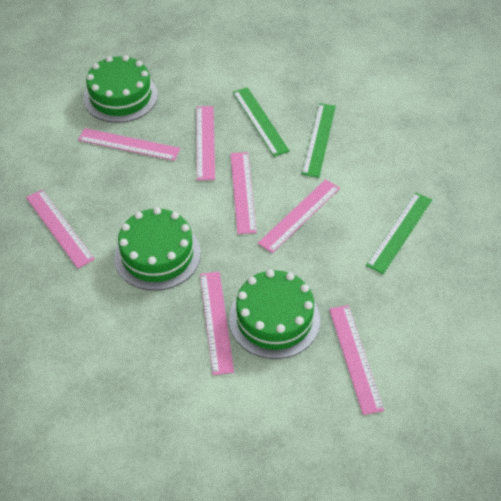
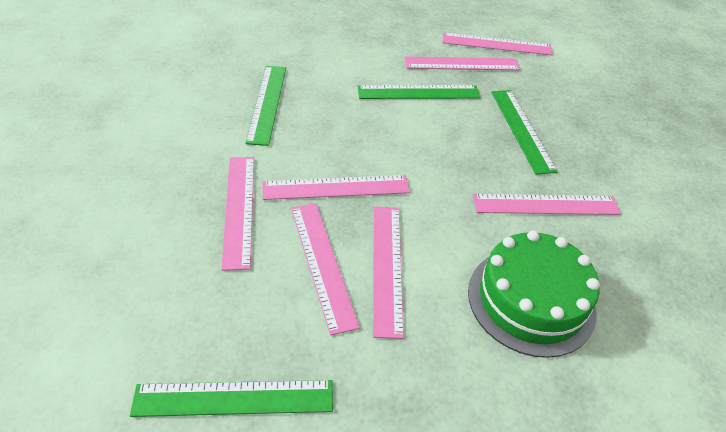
green cake: 3 -> 1
green ruler: 3 -> 4

